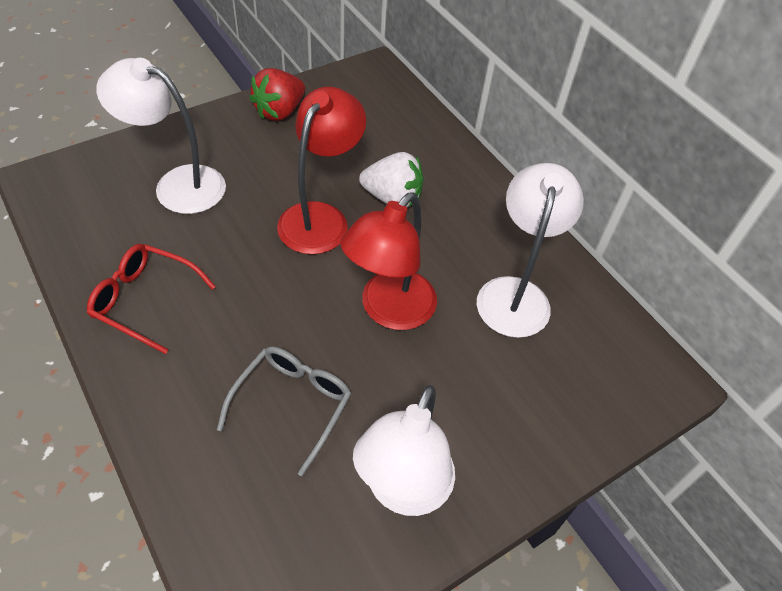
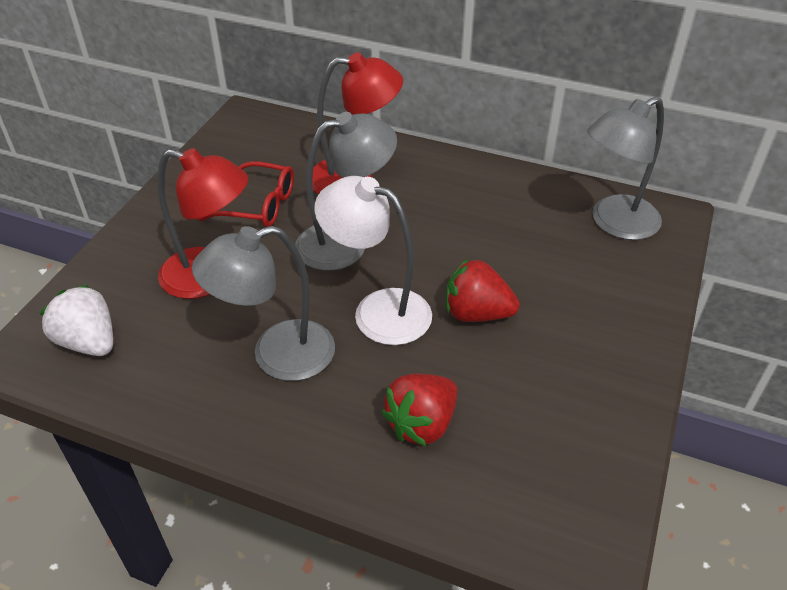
grey glasses: 1 -> 0
grey lamp: 0 -> 3
red strawberry: 1 -> 2
white lamp: 3 -> 1

